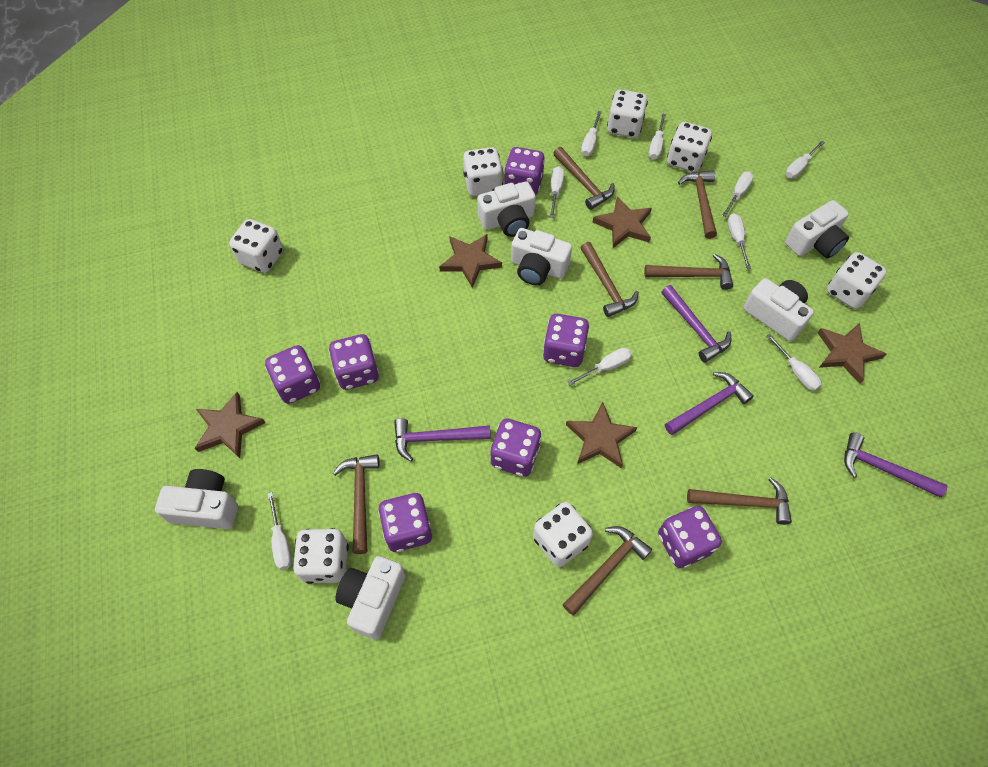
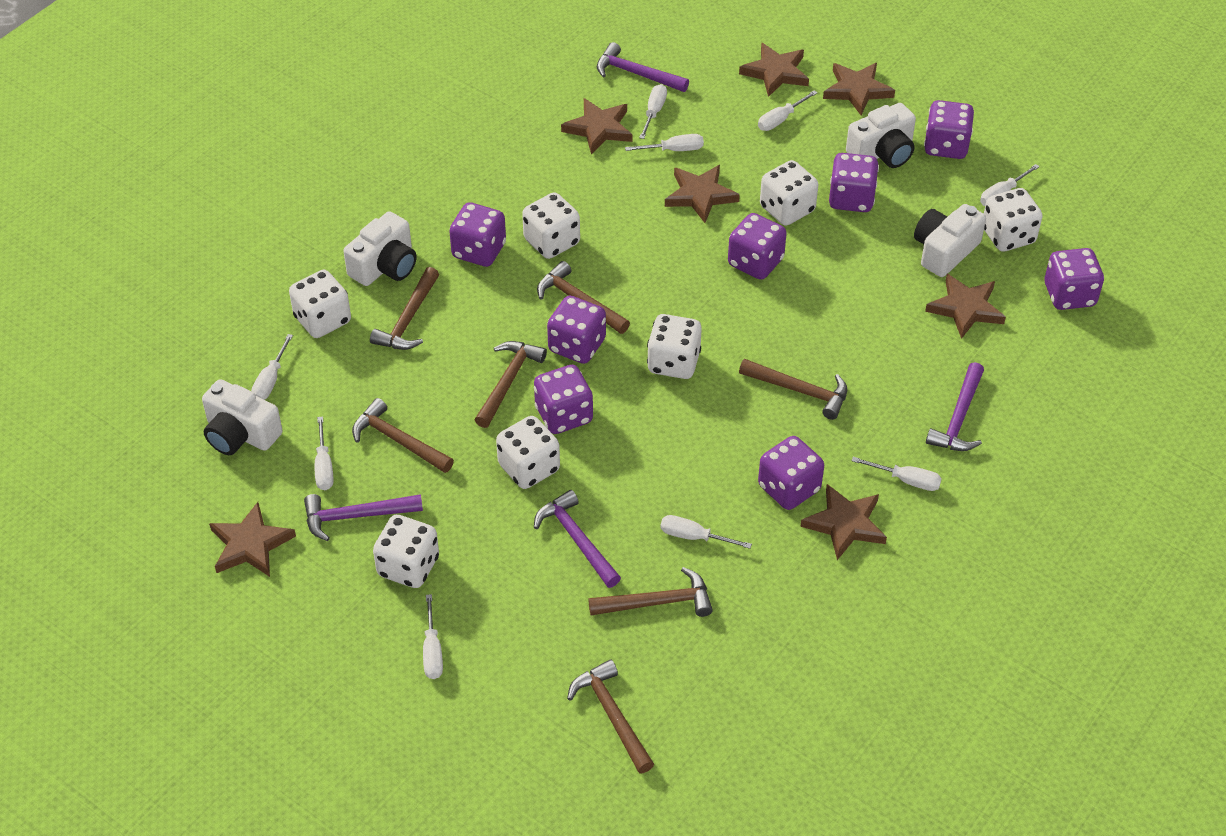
brown star: 5 -> 7
purple dice: 7 -> 8
white camera: 6 -> 4

